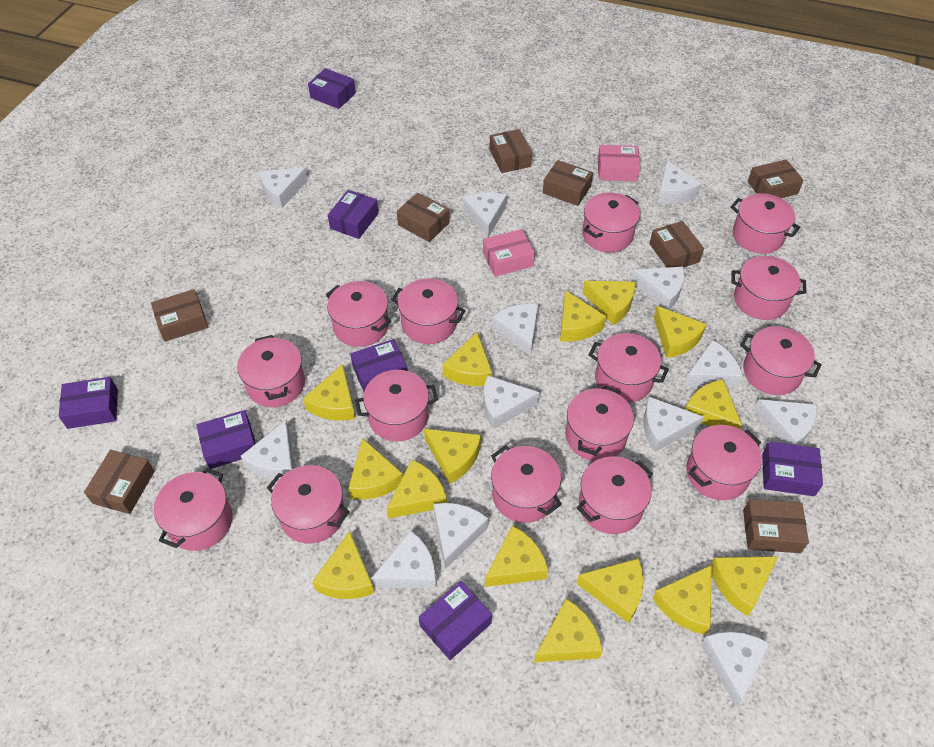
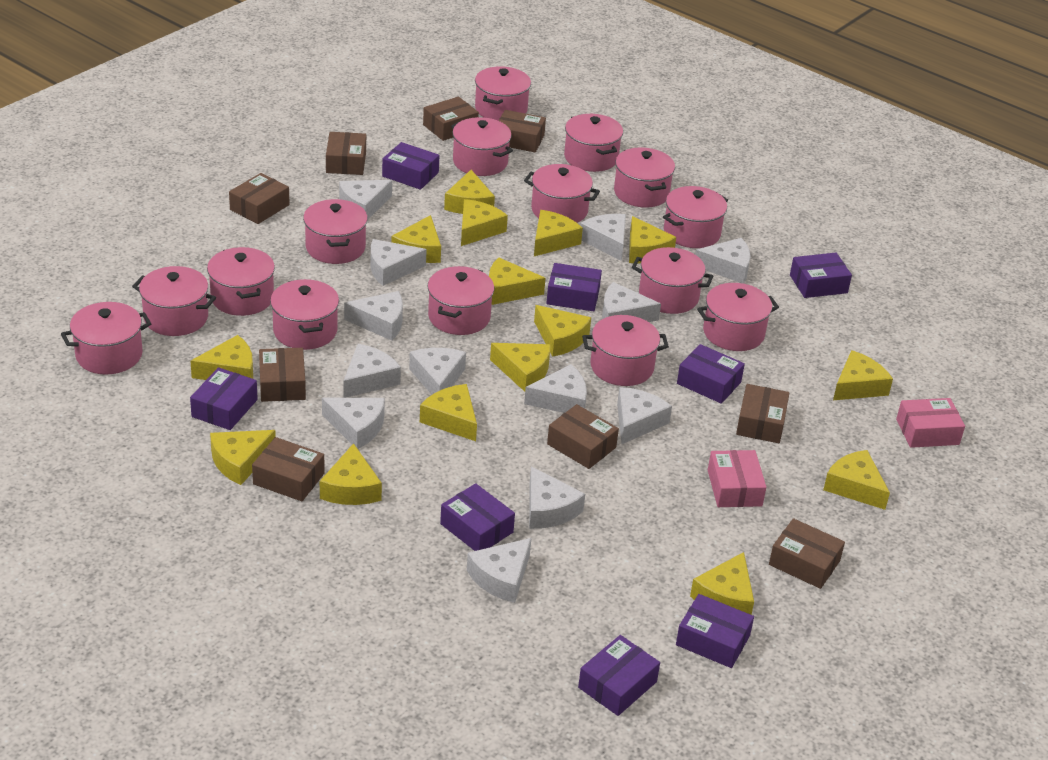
brown box: 8 -> 9
purple box: 7 -> 8

